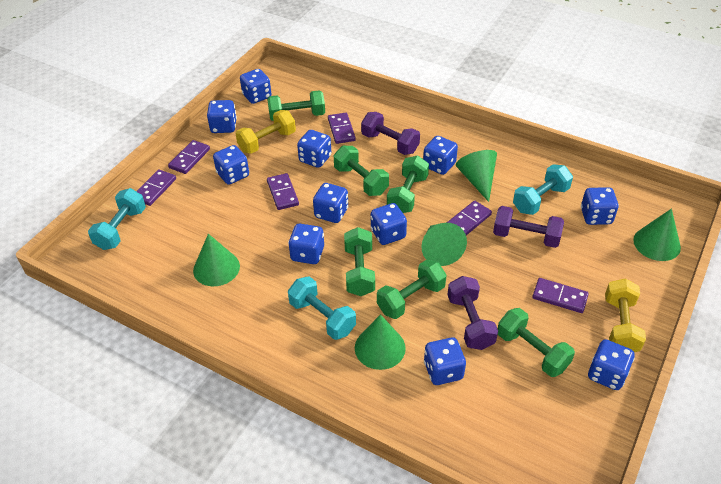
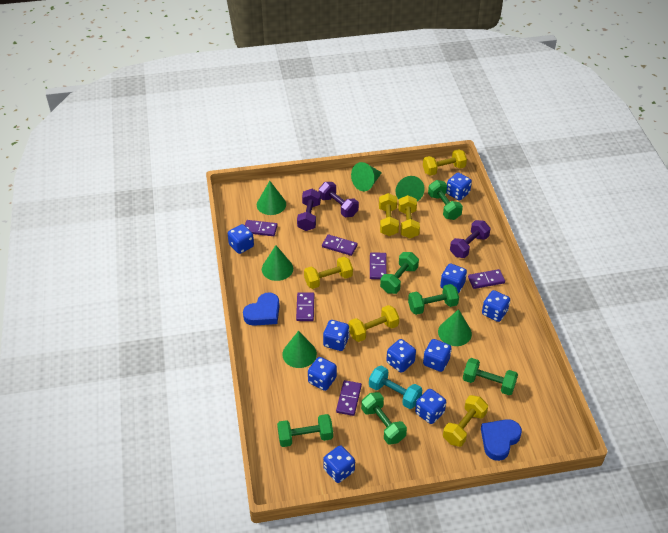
blue dice: 11 -> 10
blue heart: 0 -> 2
green cone: 5 -> 6
turquoise dumbbell: 3 -> 1
yellow dumbbell: 2 -> 6

